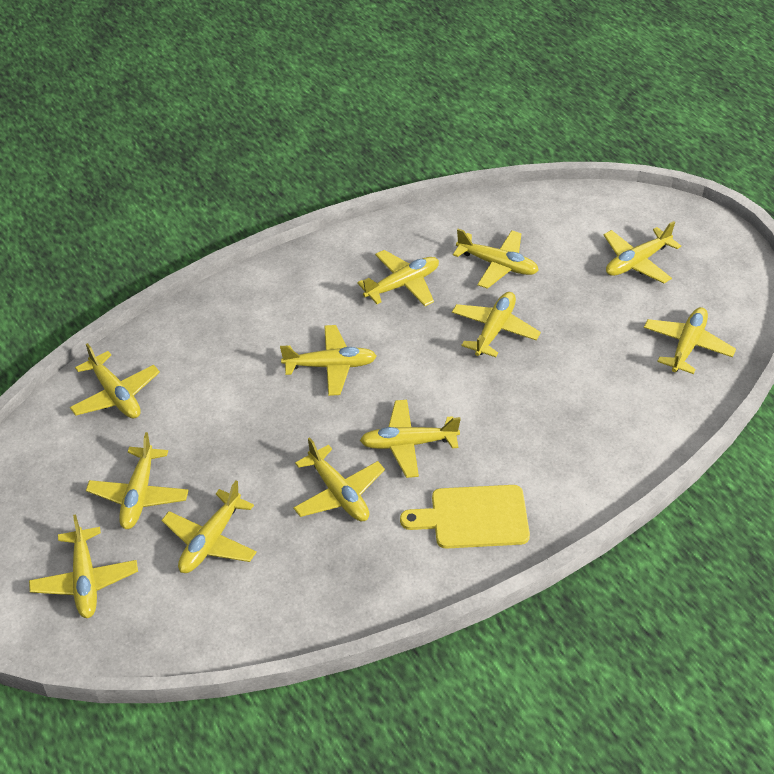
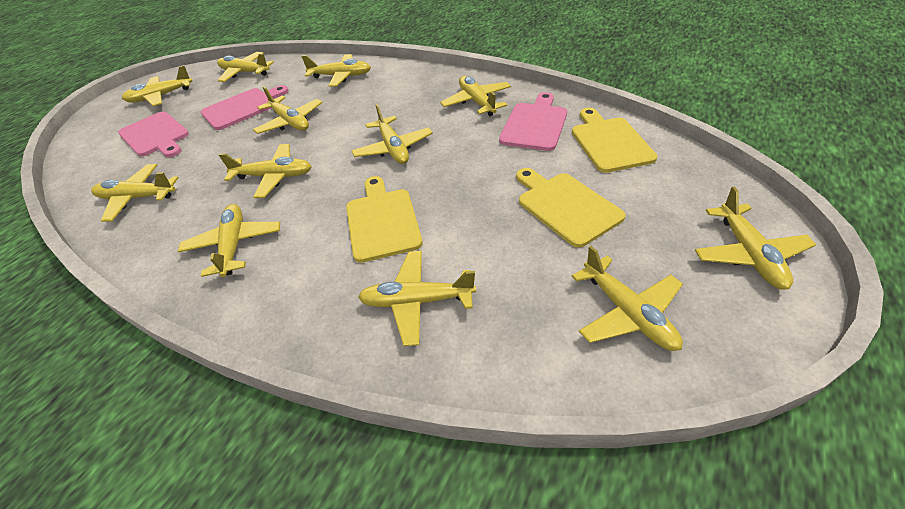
pink cutting board: 0 -> 3
yellow cutting board: 1 -> 3

